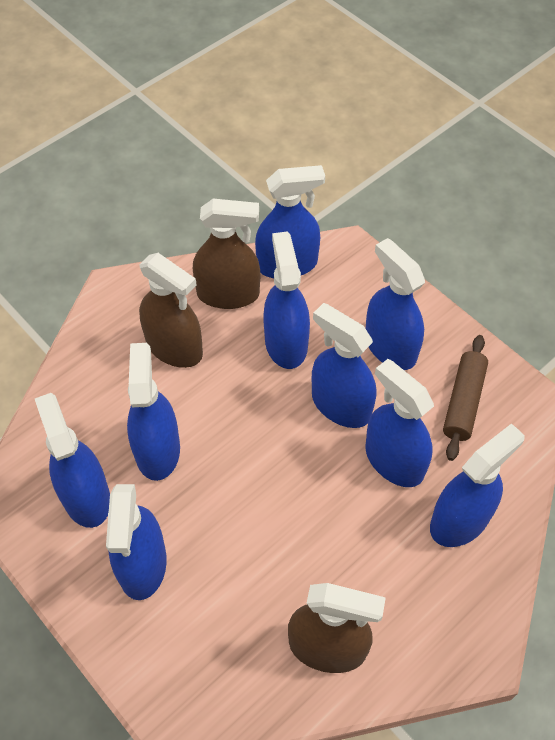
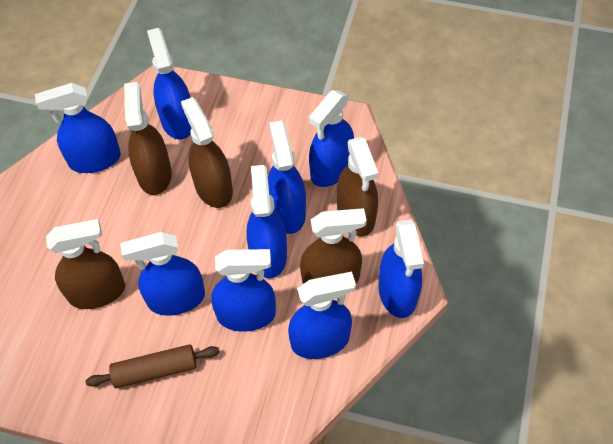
brown spray bottle: 3 -> 5

